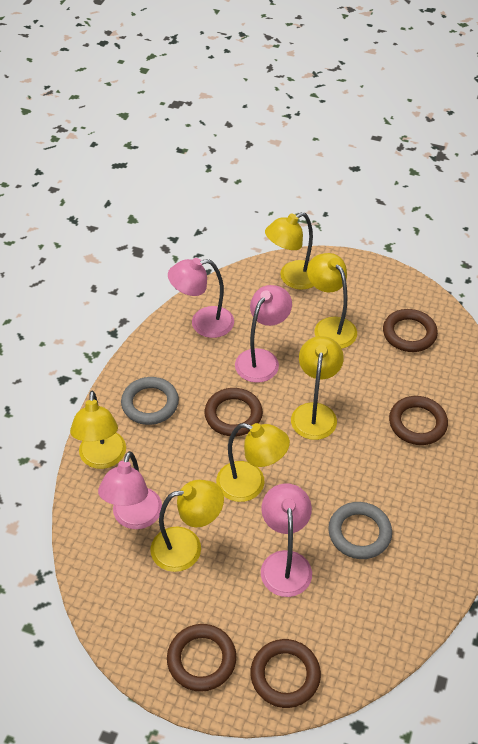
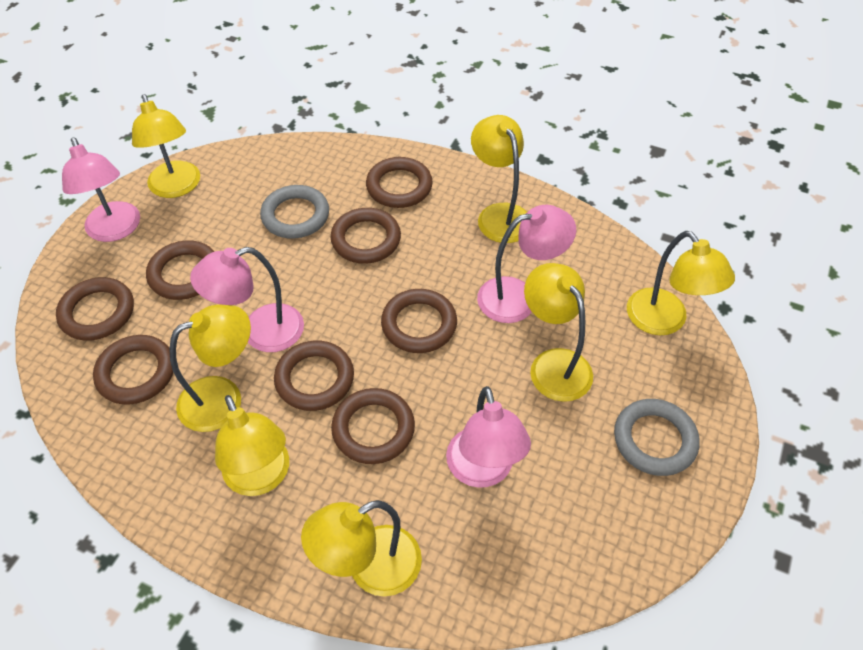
brown ring: 5 -> 8
yellow lamp: 6 -> 7

